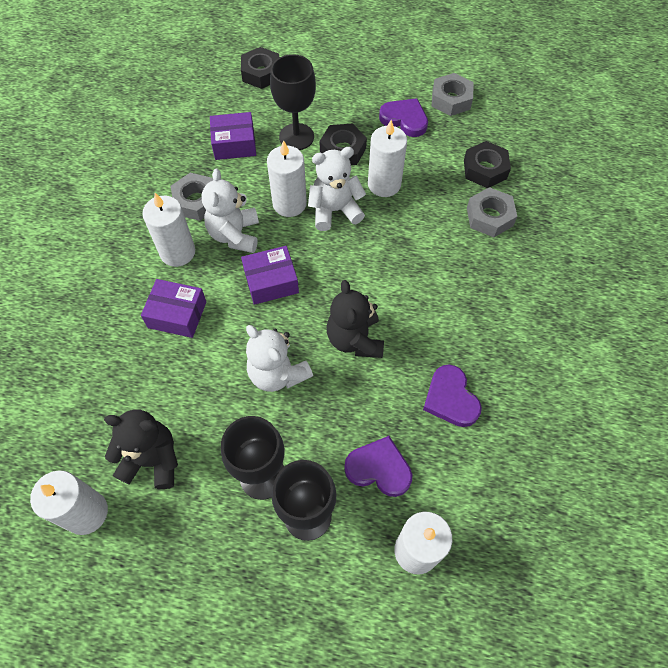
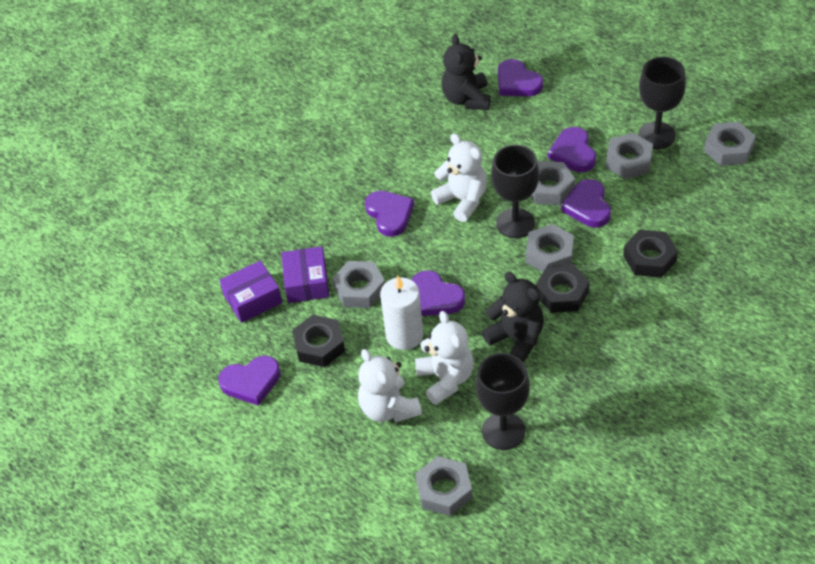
grey nut: 3 -> 6
purple box: 3 -> 2
purple heart: 3 -> 6
white candle: 5 -> 1

